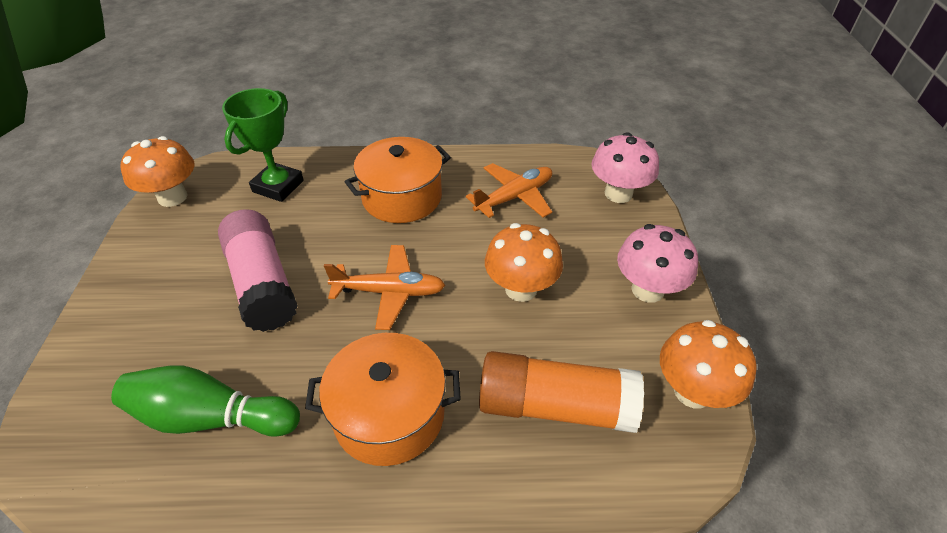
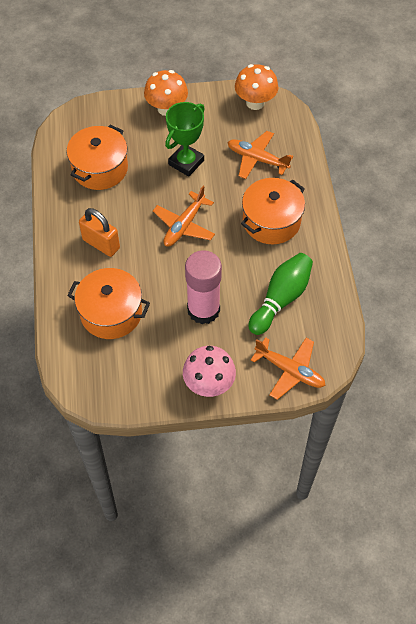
orange glue stick: 1 -> 0
orange mushroom: 3 -> 2
orange padlock: 0 -> 1
orange plane: 2 -> 3
orange pot: 2 -> 3
pink mushroom: 2 -> 1

